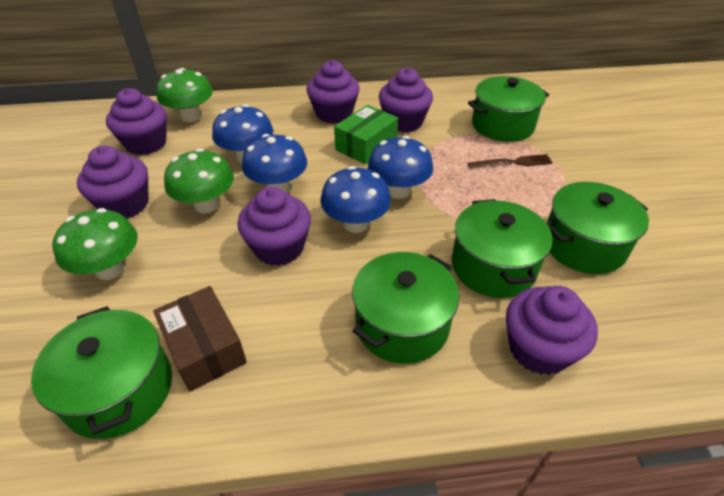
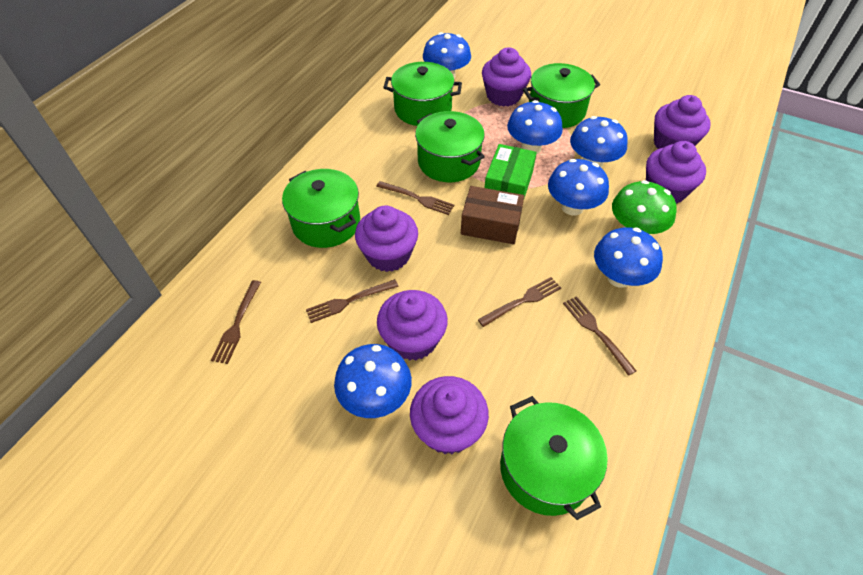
blue mushroom: 4 -> 6
brown fork: 1 -> 5
green mushroom: 3 -> 1

